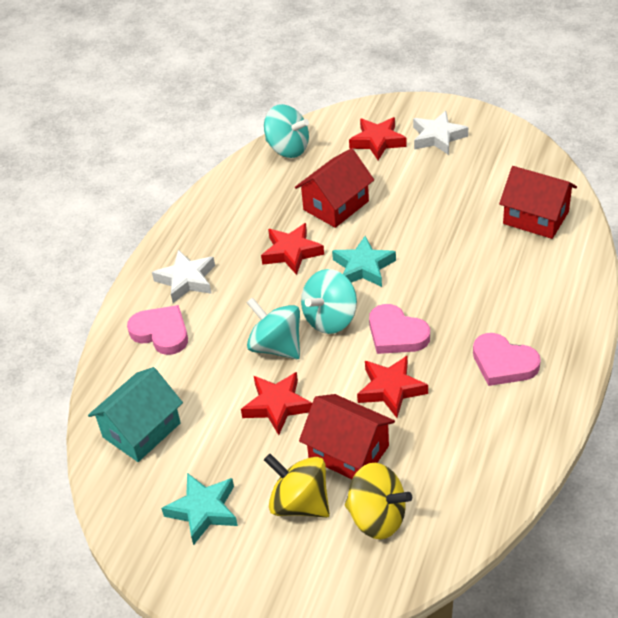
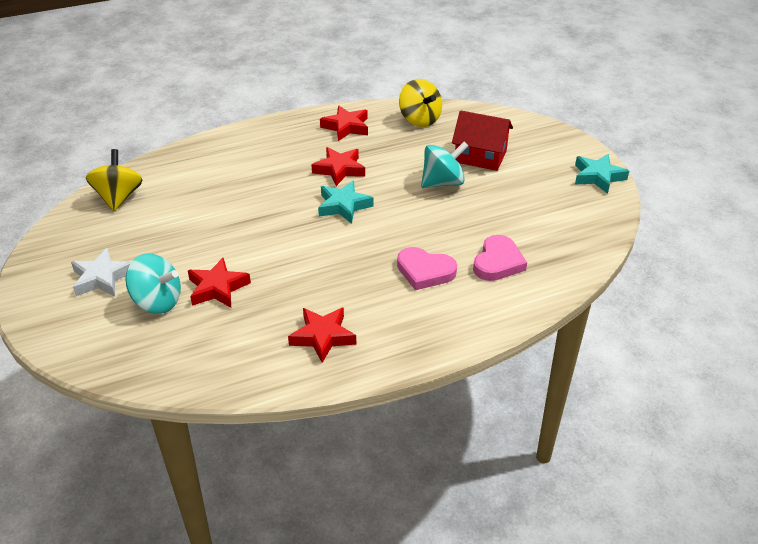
pink heart: 3 -> 2
red house: 3 -> 1
turquoise house: 1 -> 0
turquoise spinning top: 3 -> 2
white star: 2 -> 1

